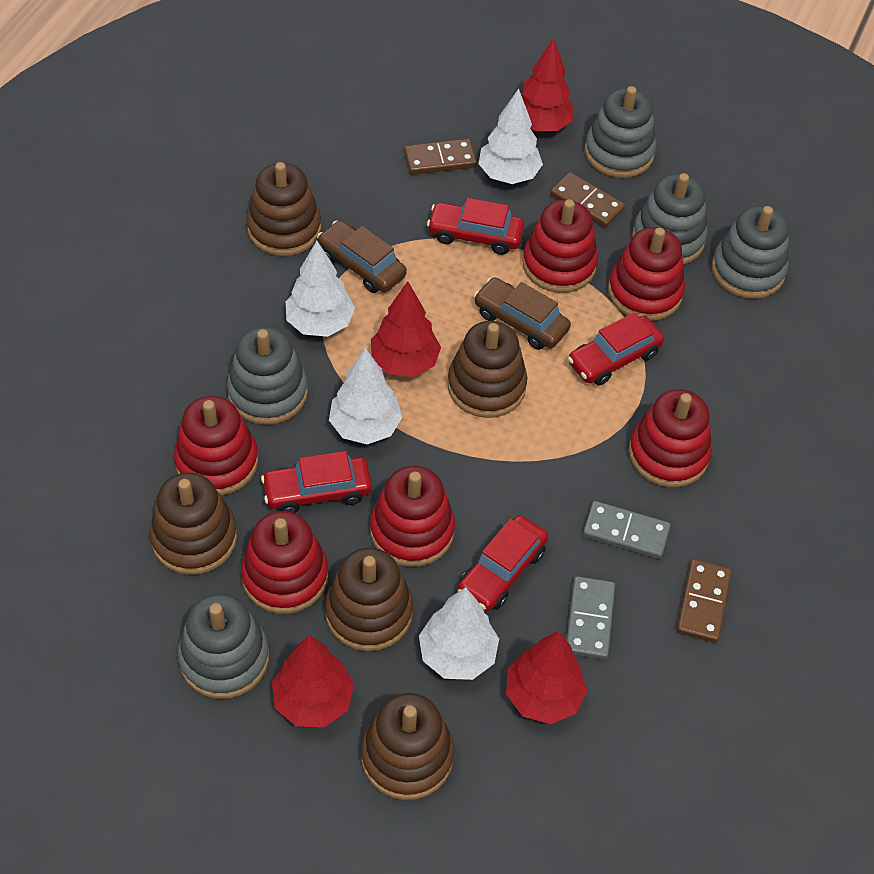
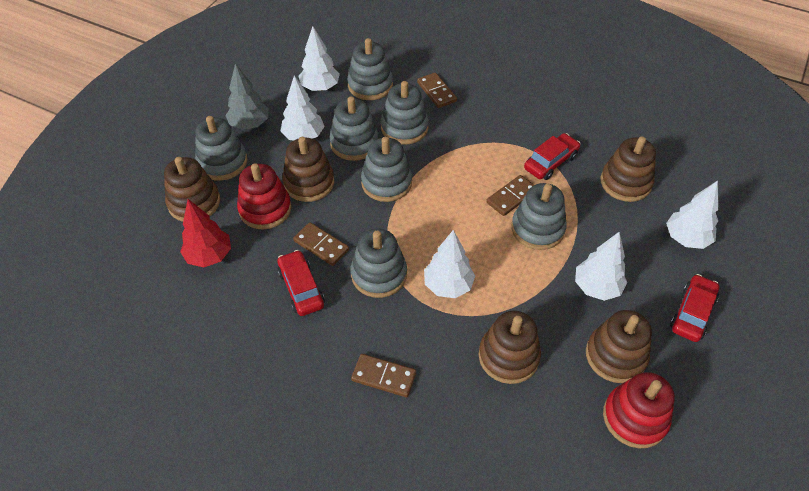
brown car: 2 -> 0
brown domino: 3 -> 4
grey domino: 2 -> 0
grey stacking toy: 5 -> 7
grey tree: 0 -> 1
red car: 4 -> 3
red stacking toy: 6 -> 2
red tree: 4 -> 1
white tree: 4 -> 5

